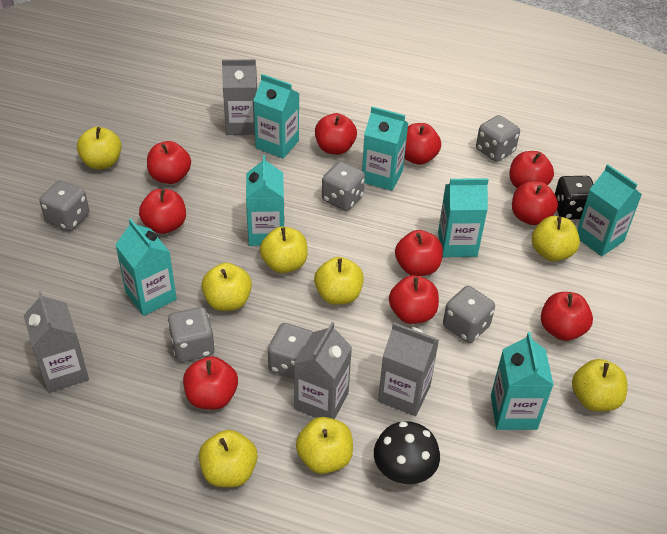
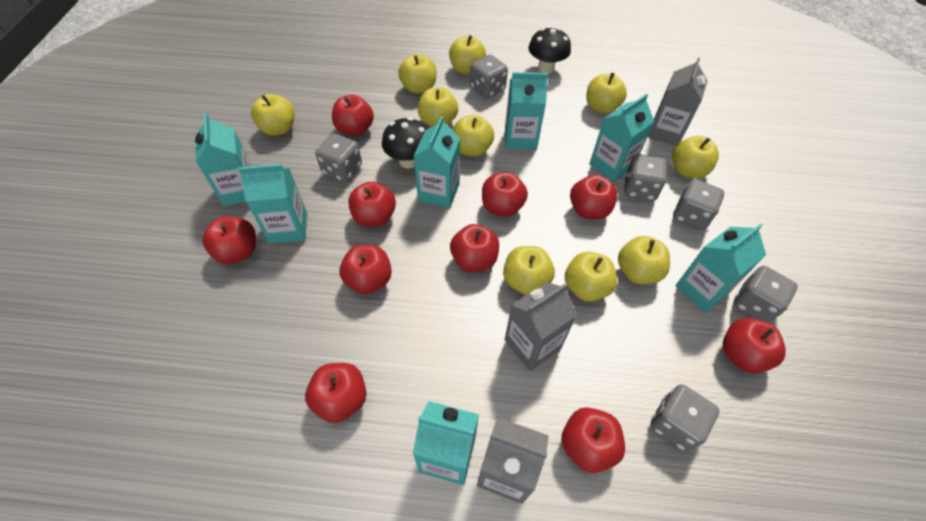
black dice: 1 -> 0
black mushroom: 1 -> 2
grey carton: 4 -> 3
yellow apple: 8 -> 10

